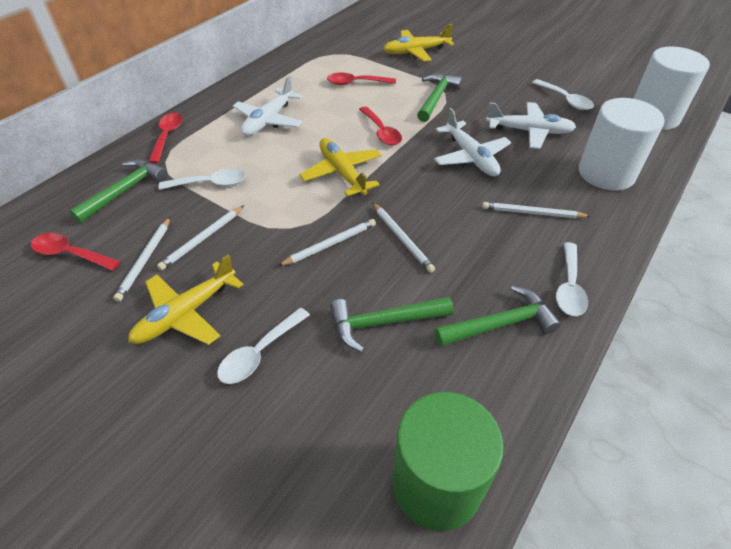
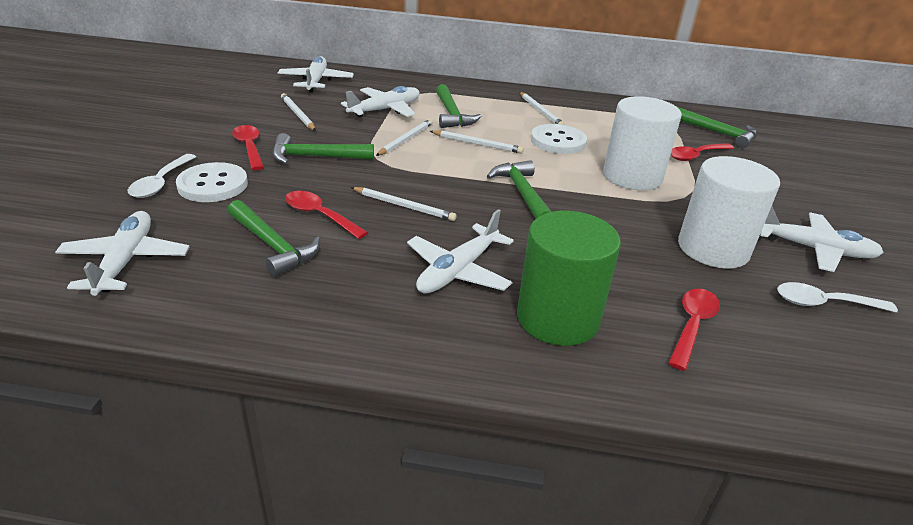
green hammer: 4 -> 5
white button: 0 -> 2
white plane: 3 -> 5
white spoon: 4 -> 2
yellow plane: 3 -> 0

